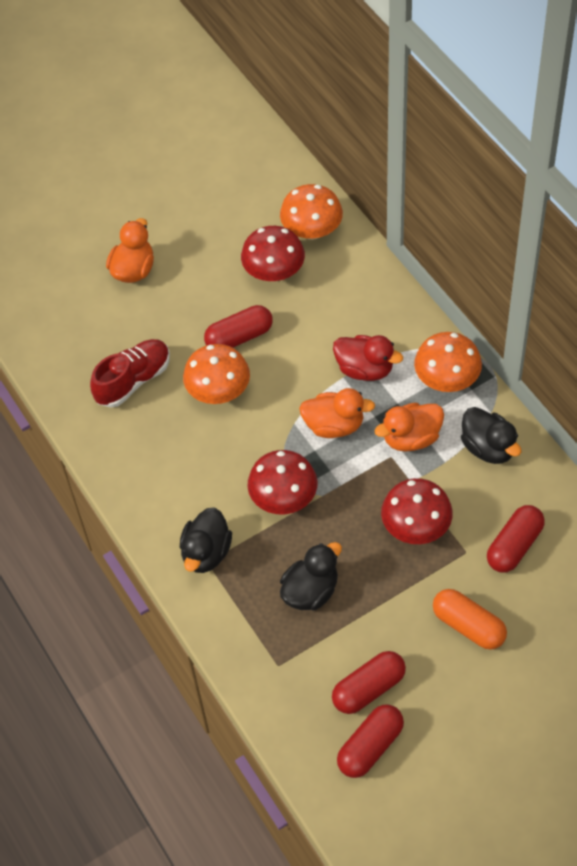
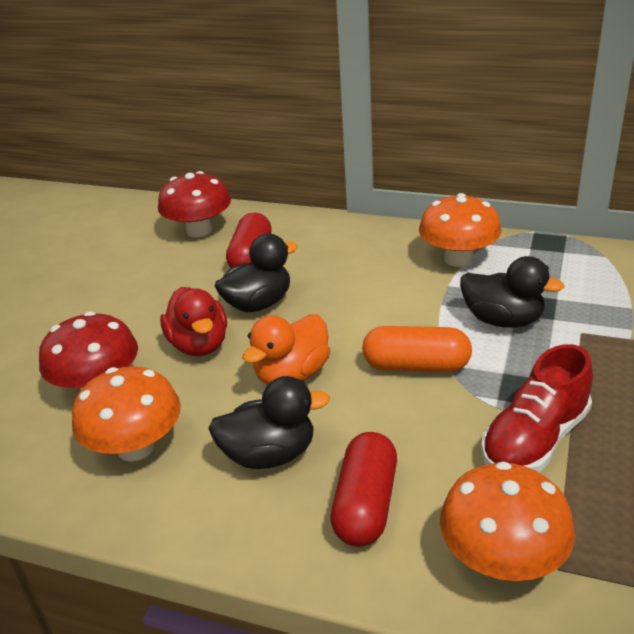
orange duck: 3 -> 1
red capsule: 4 -> 2
red mushroom: 3 -> 2

